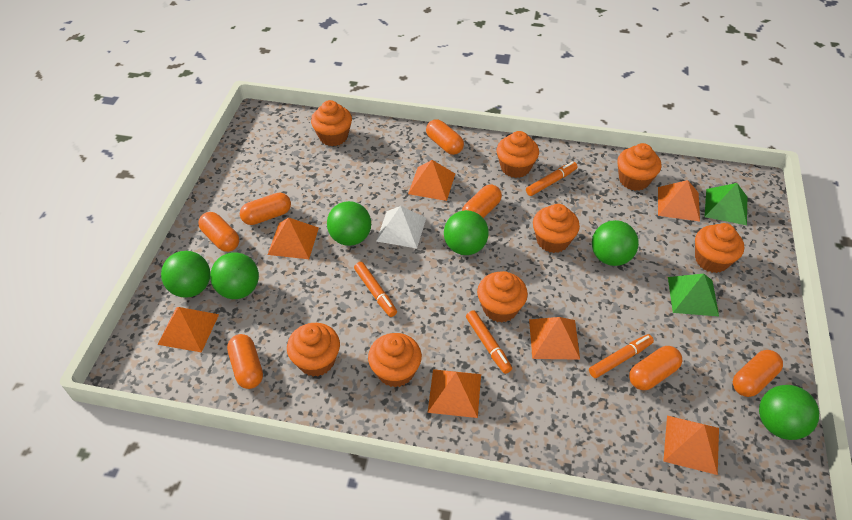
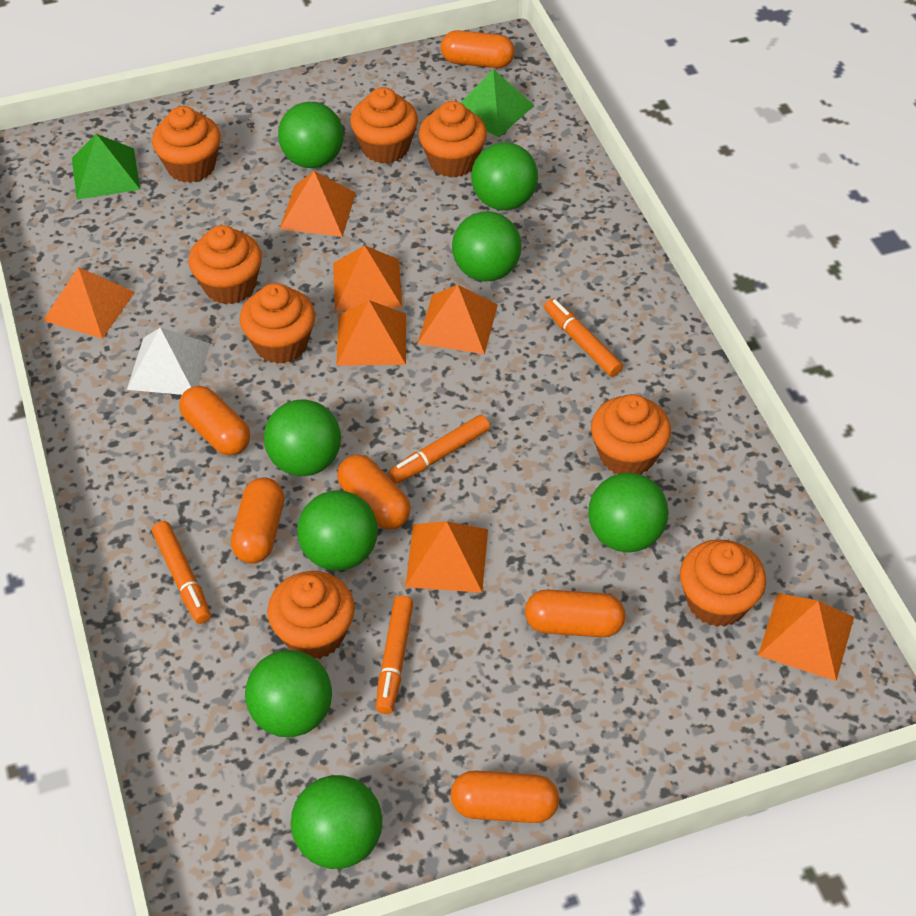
green ball: 6 -> 8
orange capsule: 7 -> 6

